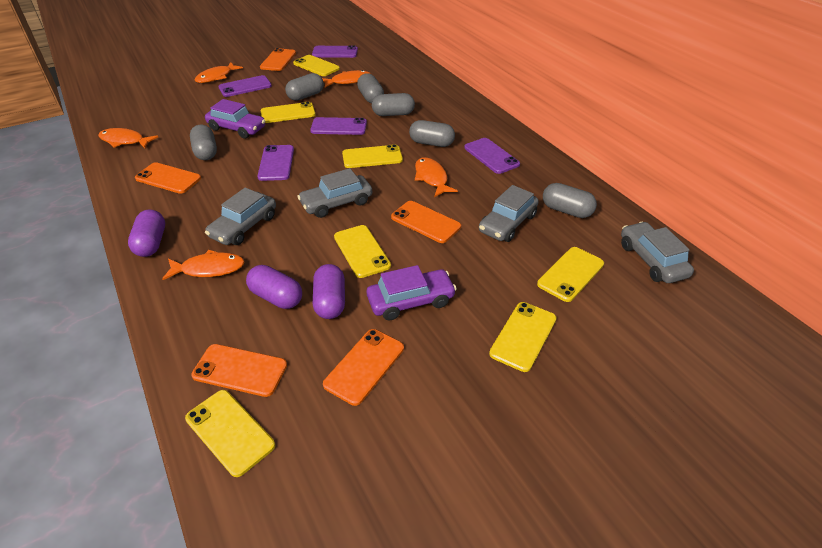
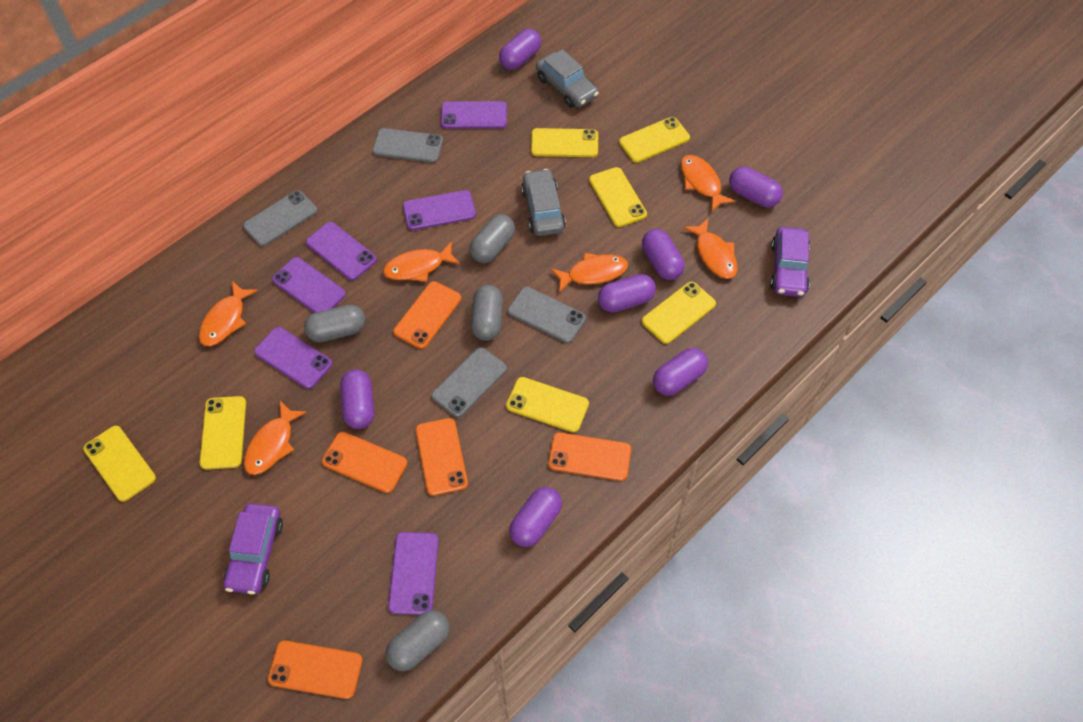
grey capsule: 6 -> 4
grey car: 4 -> 2
grey phone: 0 -> 4
orange fish: 5 -> 6
purple capsule: 3 -> 7
purple phone: 5 -> 6

